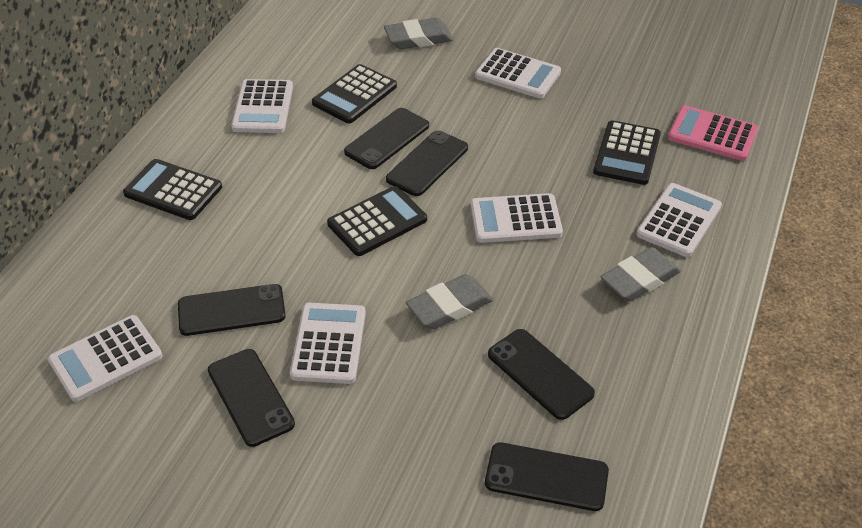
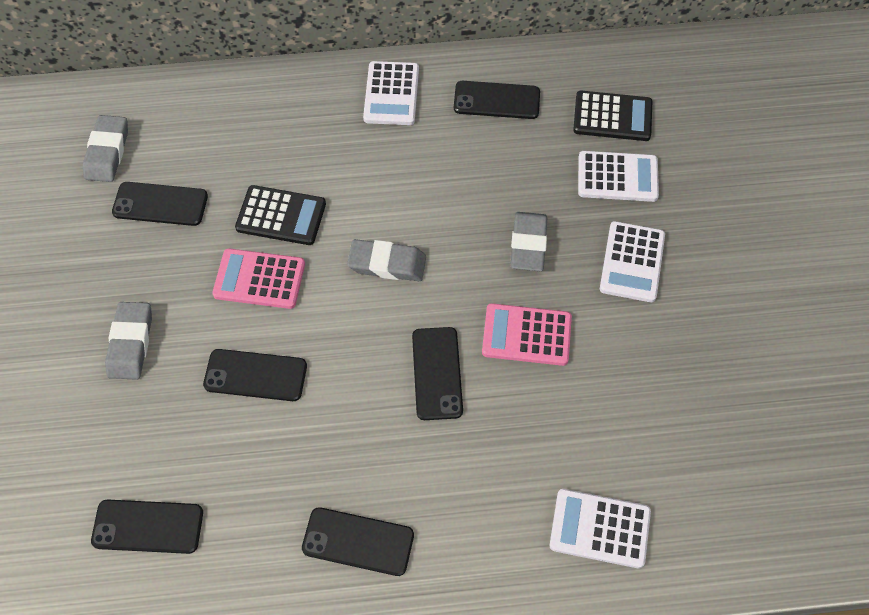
black calculator: 4 -> 2
grey eraser: 3 -> 4
pink calculator: 1 -> 2
white calculator: 6 -> 4

